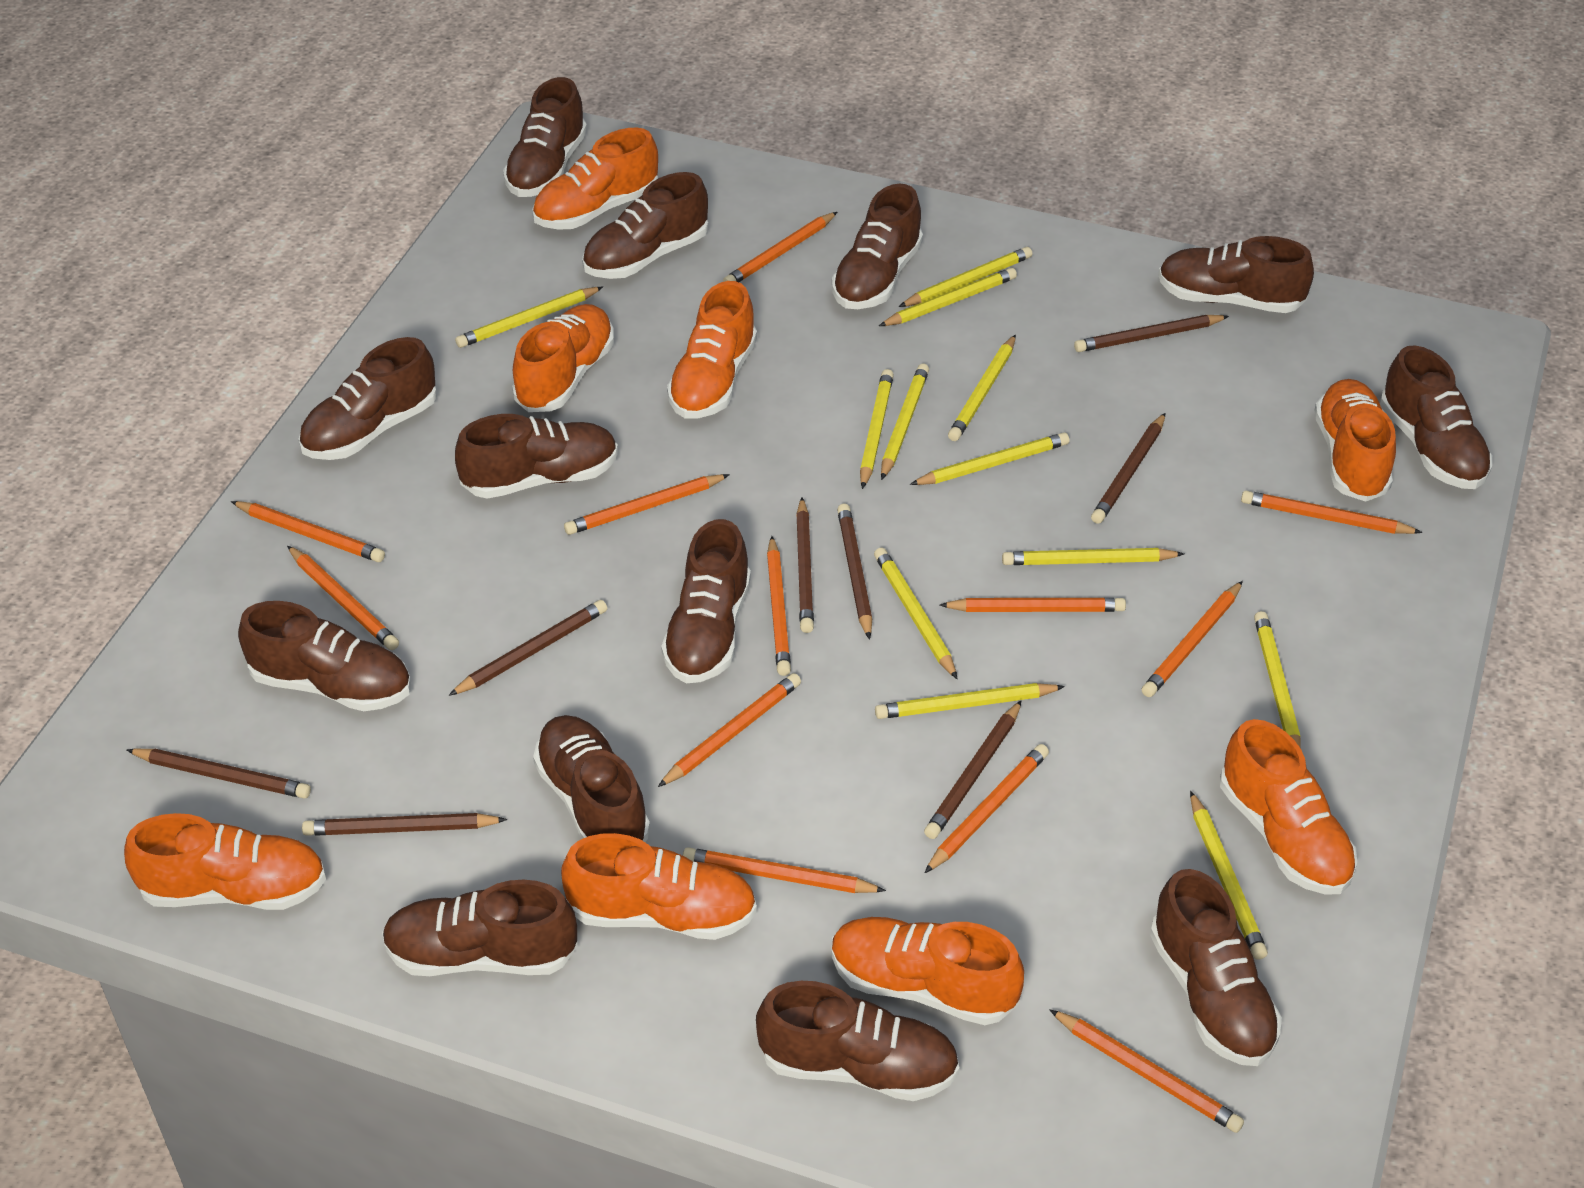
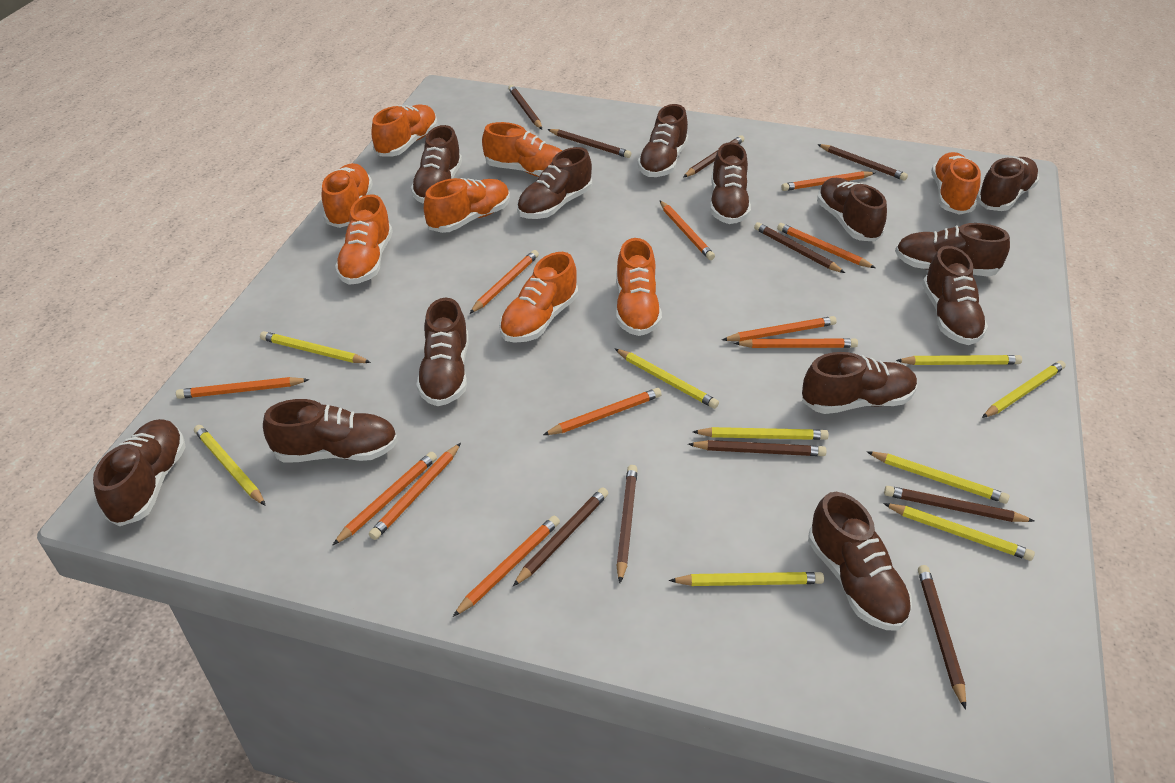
brown pencil: 8 -> 10
orange pencil: 12 -> 11
yellow pencil: 12 -> 9

